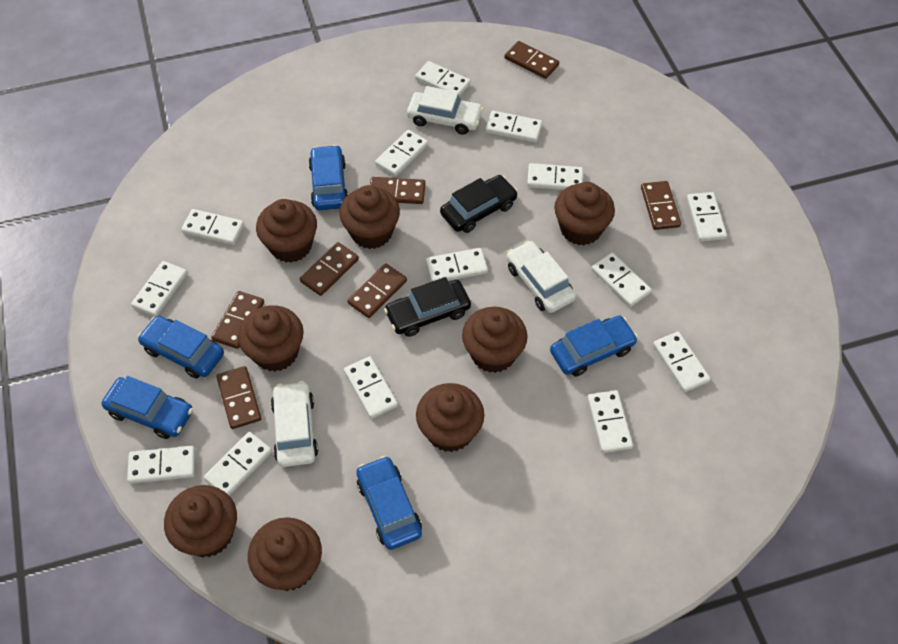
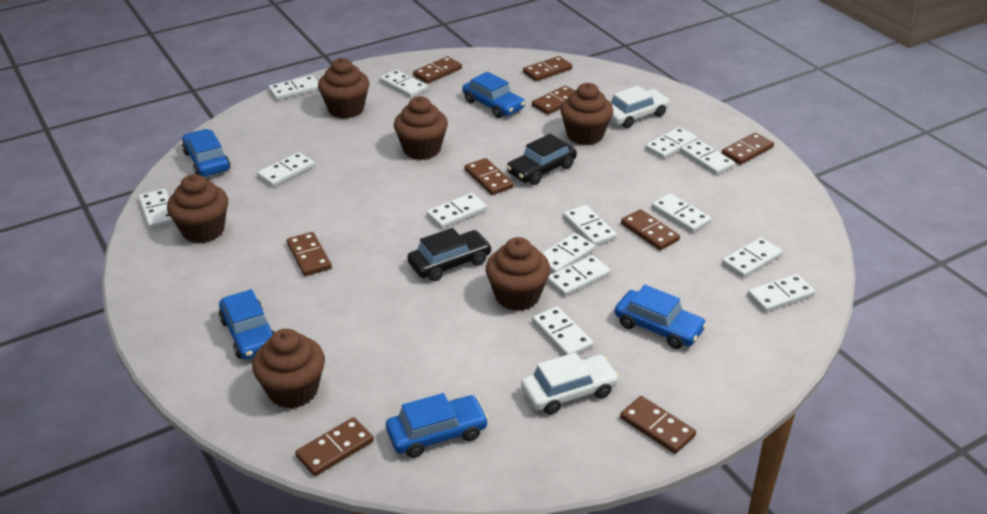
brown cupcake: 8 -> 6
brown domino: 7 -> 9
white car: 3 -> 2

